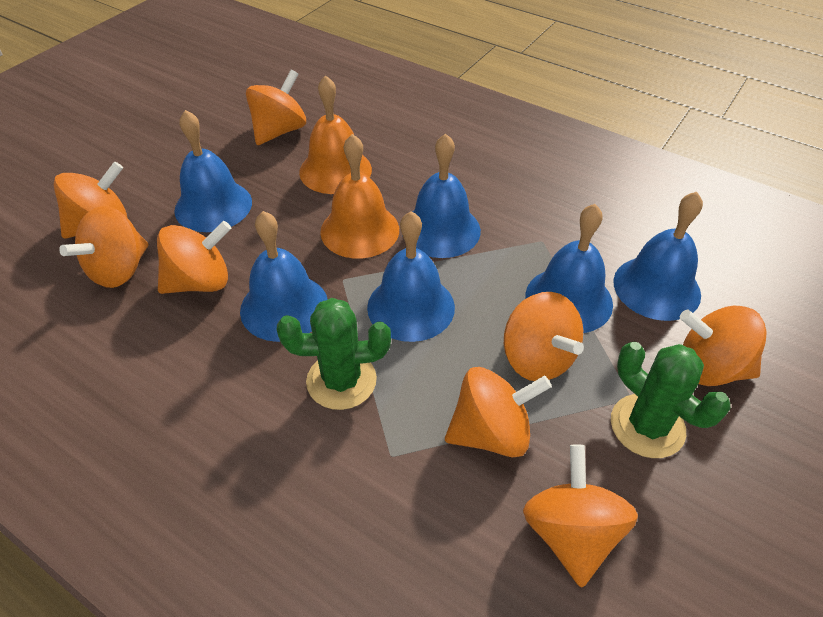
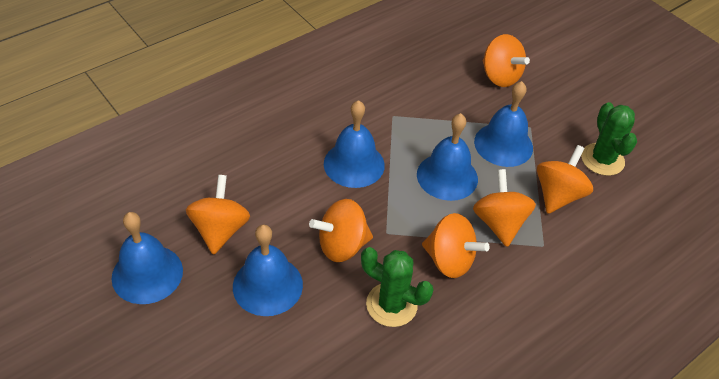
blue bell: 6 -> 5
orange bell: 2 -> 0
orange spinning top: 8 -> 6

